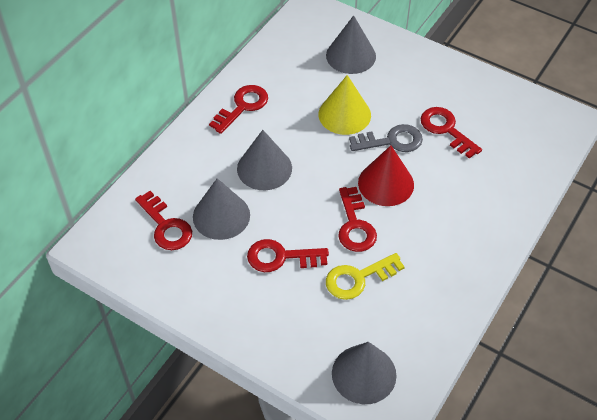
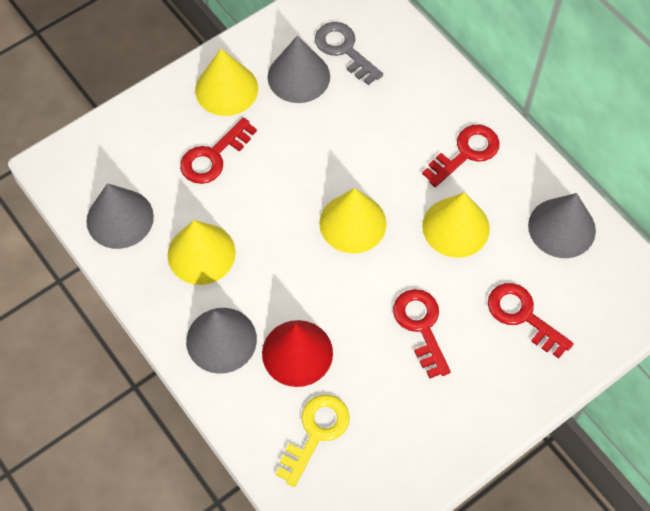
red key: 5 -> 4
yellow cone: 1 -> 4

